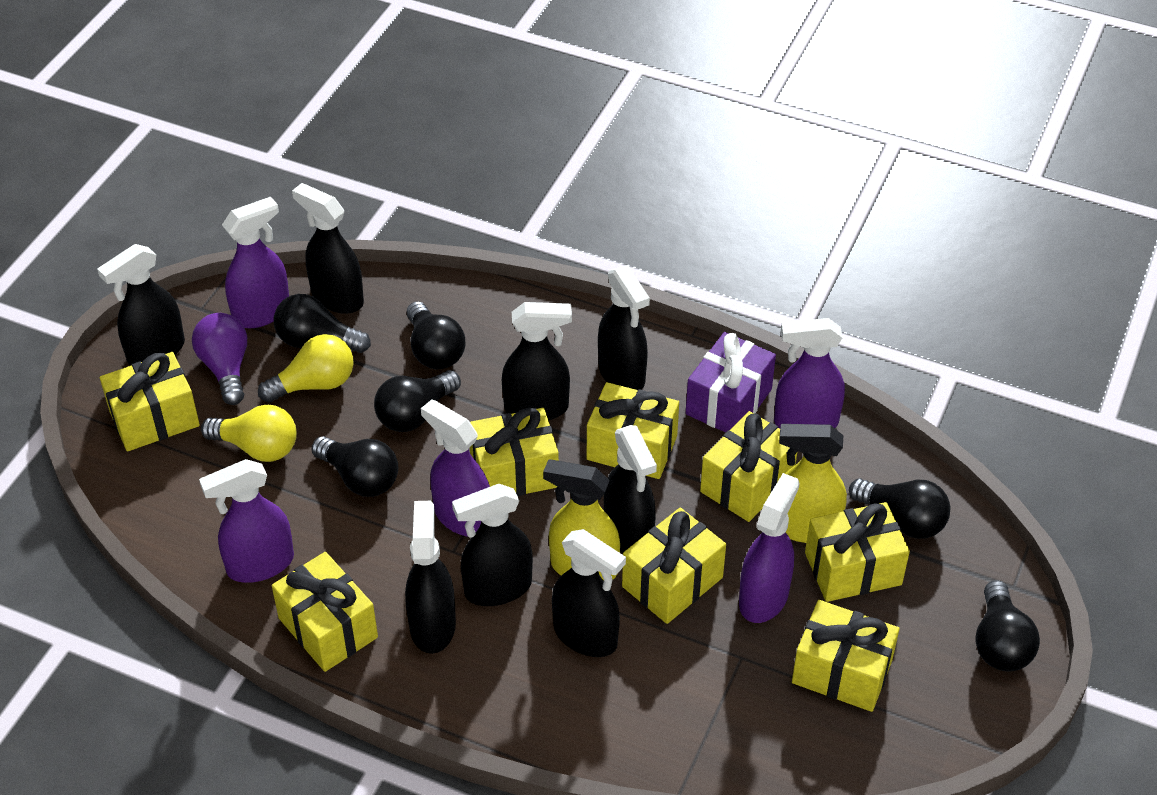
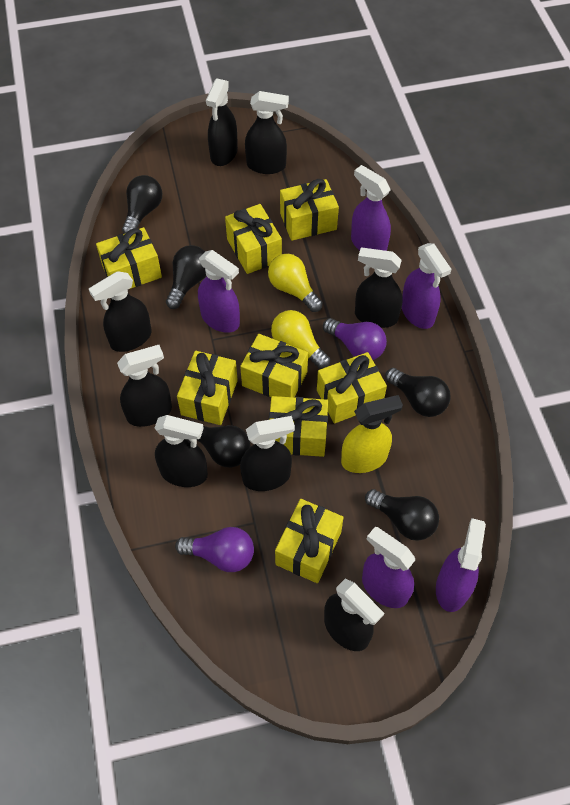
black light bulb: 6 -> 5
purple gift: 1 -> 0
purple light bulb: 1 -> 2
yellow spray bottle: 2 -> 1

